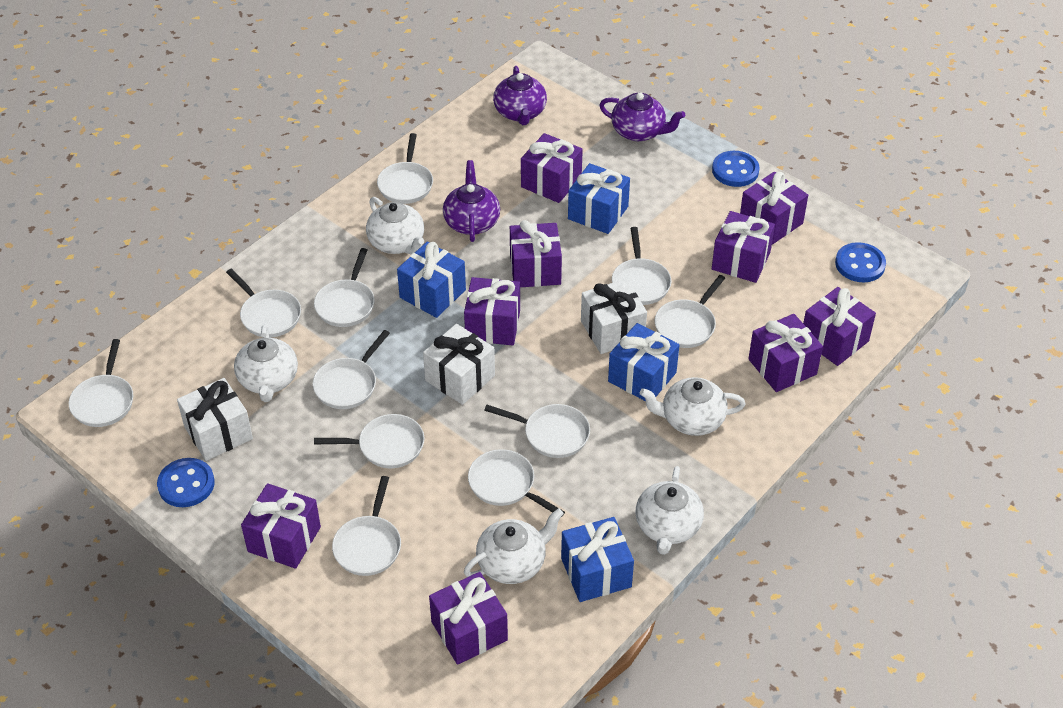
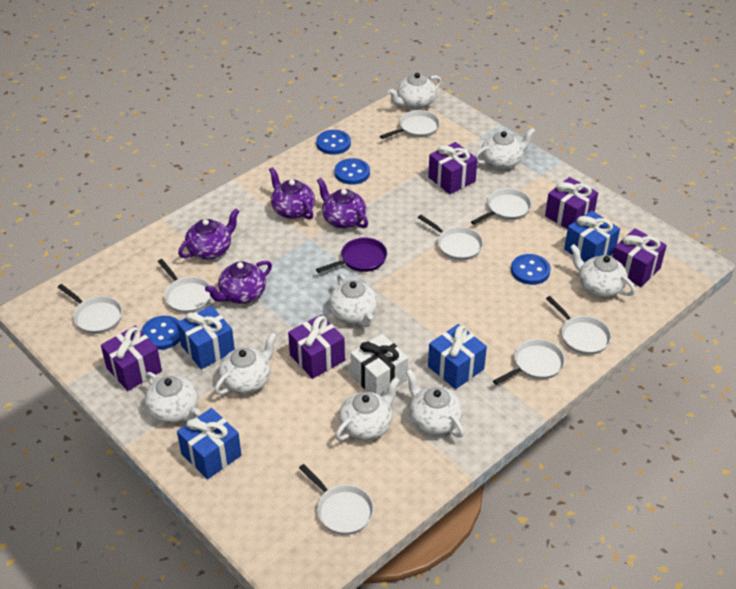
blue button: 3 -> 4
purple gift: 9 -> 5
purple pan: 0 -> 1
purple teapot: 3 -> 4
white gift: 3 -> 1
white pan: 11 -> 8
white teapot: 5 -> 8

